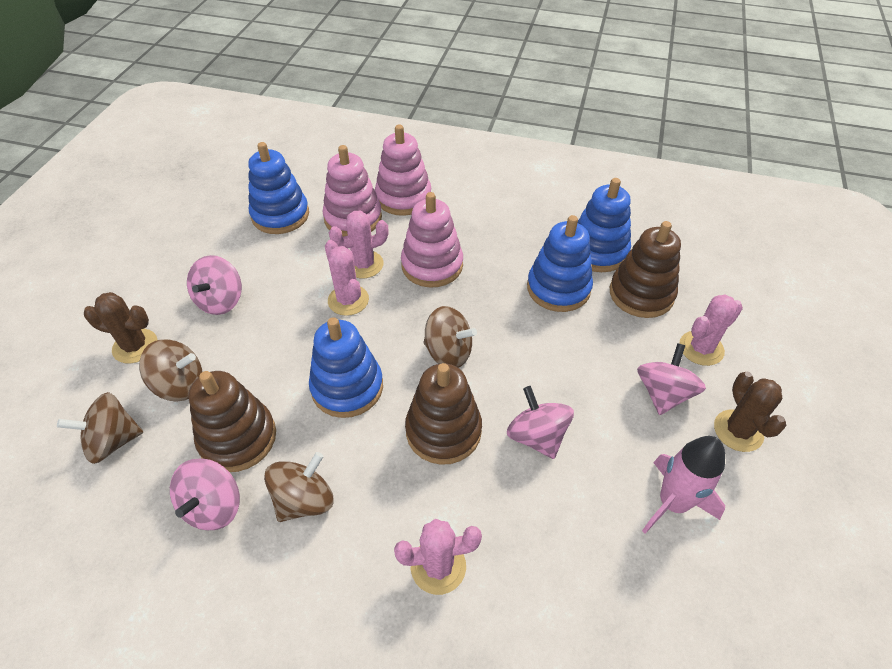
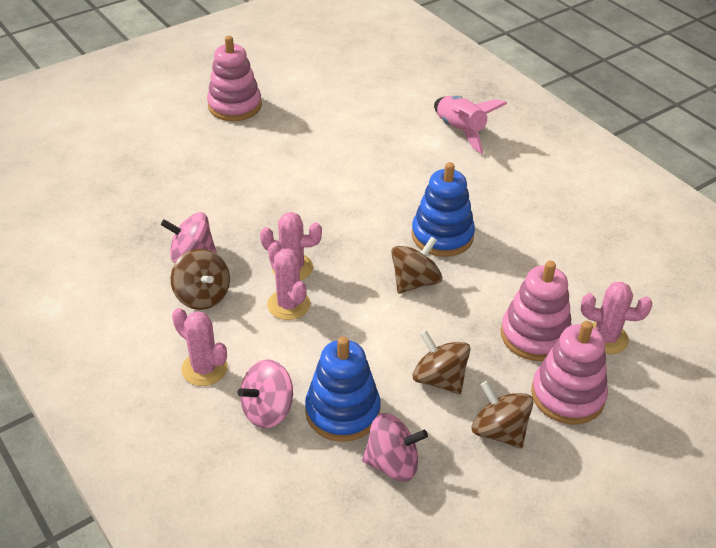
blue stacking toy: 4 -> 2
brown cactus: 2 -> 0
brown stacking toy: 3 -> 0
pink spinning top: 4 -> 3

